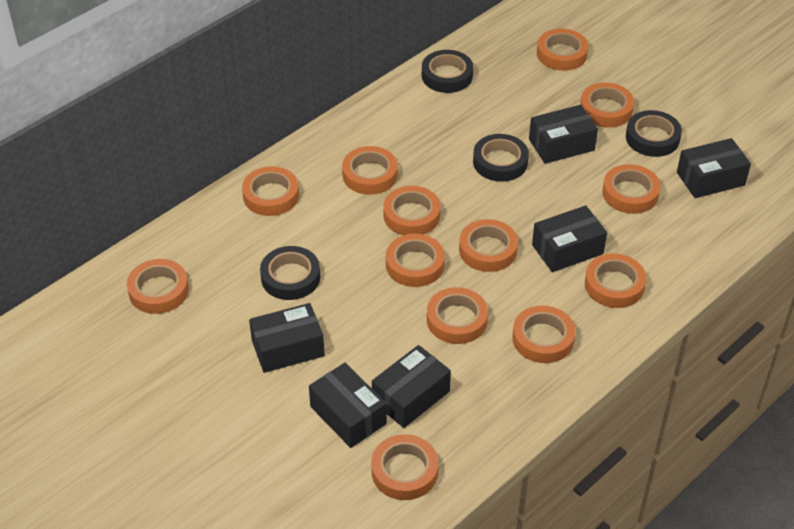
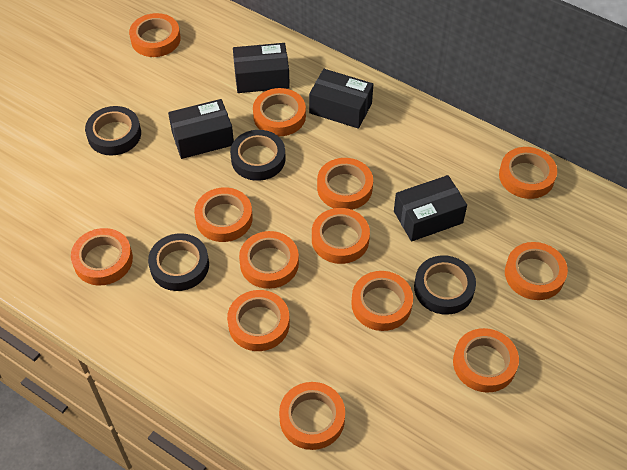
black box: 6 -> 4

